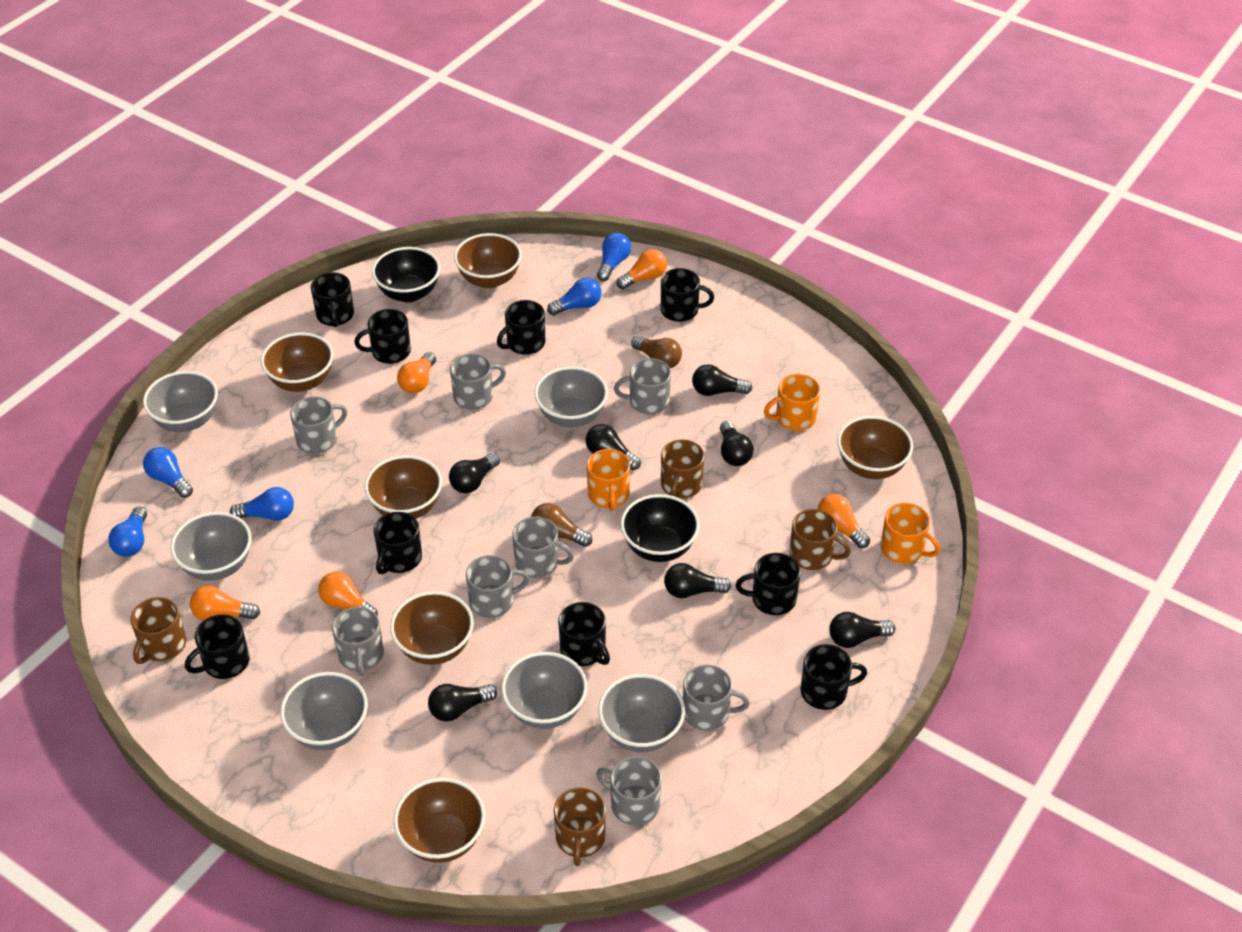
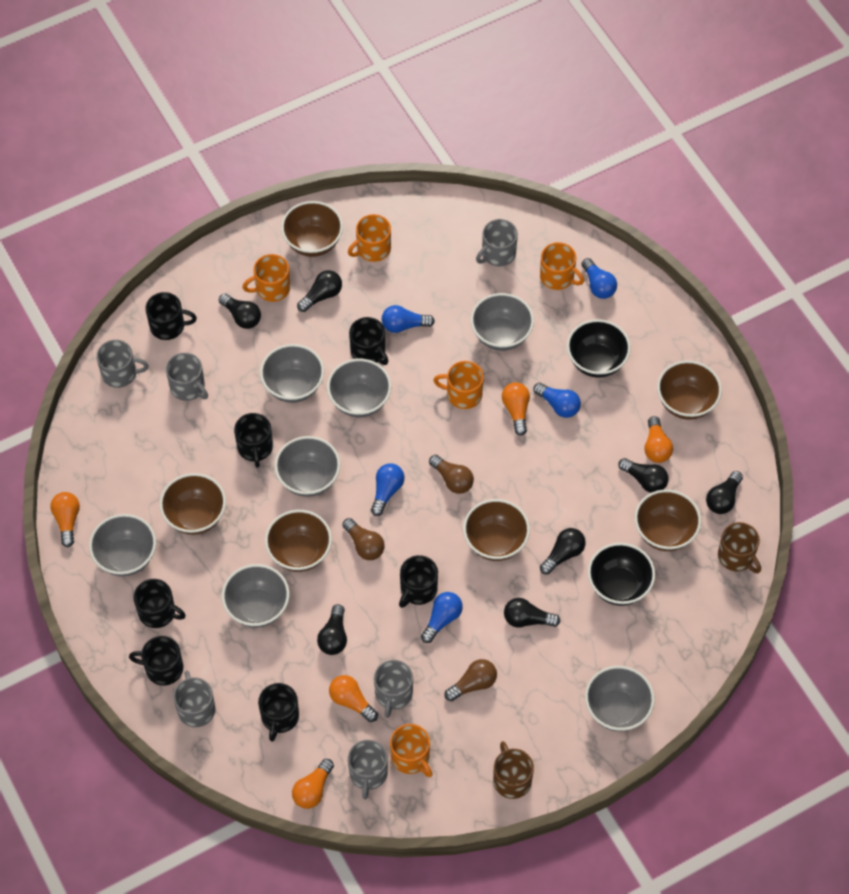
black mug: 9 -> 7
brown light bulb: 2 -> 3
brown mug: 4 -> 2
grey bowl: 6 -> 7
grey mug: 8 -> 6
orange mug: 3 -> 5

